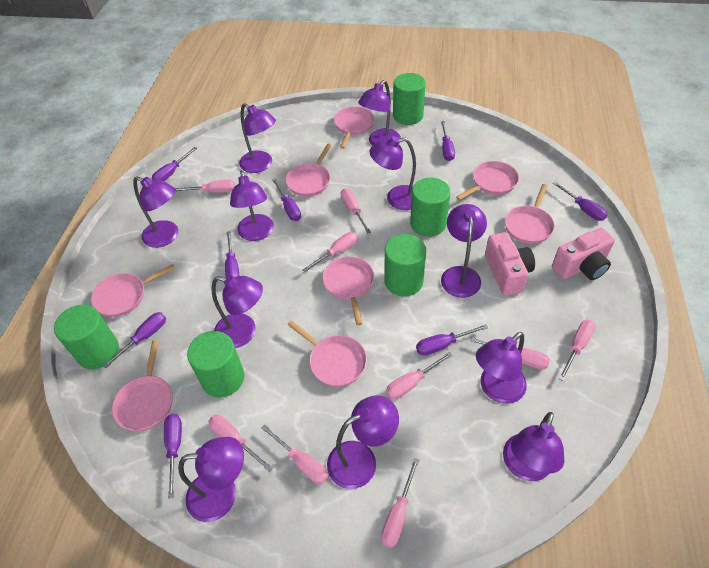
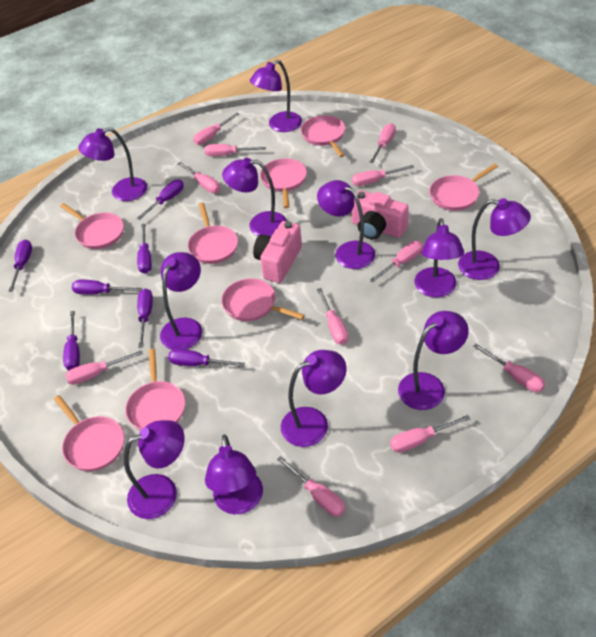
green cylinder: 5 -> 0
pink screwdriver: 9 -> 11
purple screwdriver: 8 -> 7

